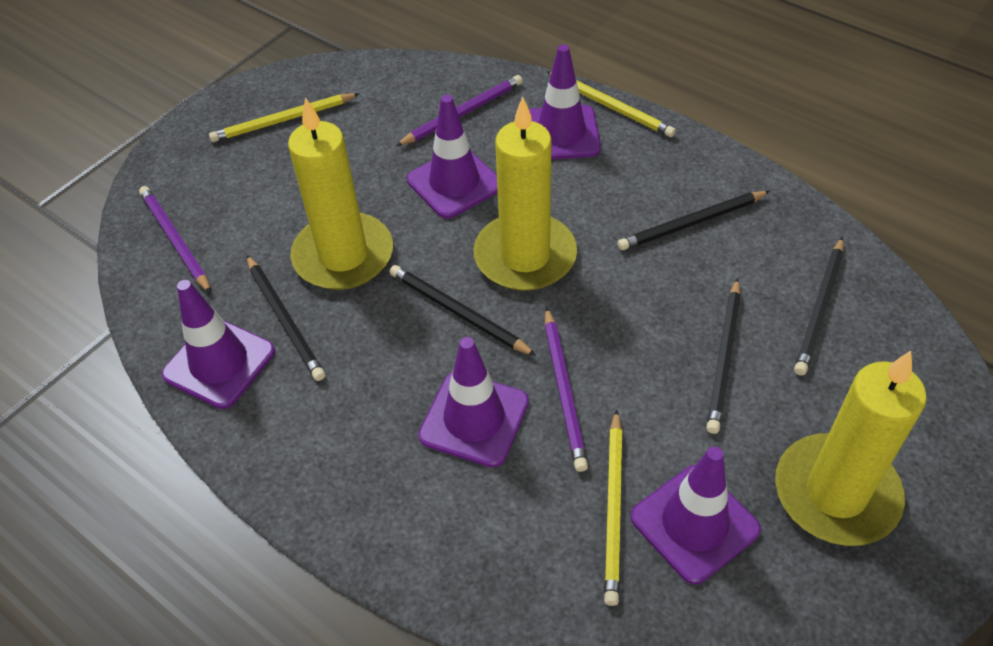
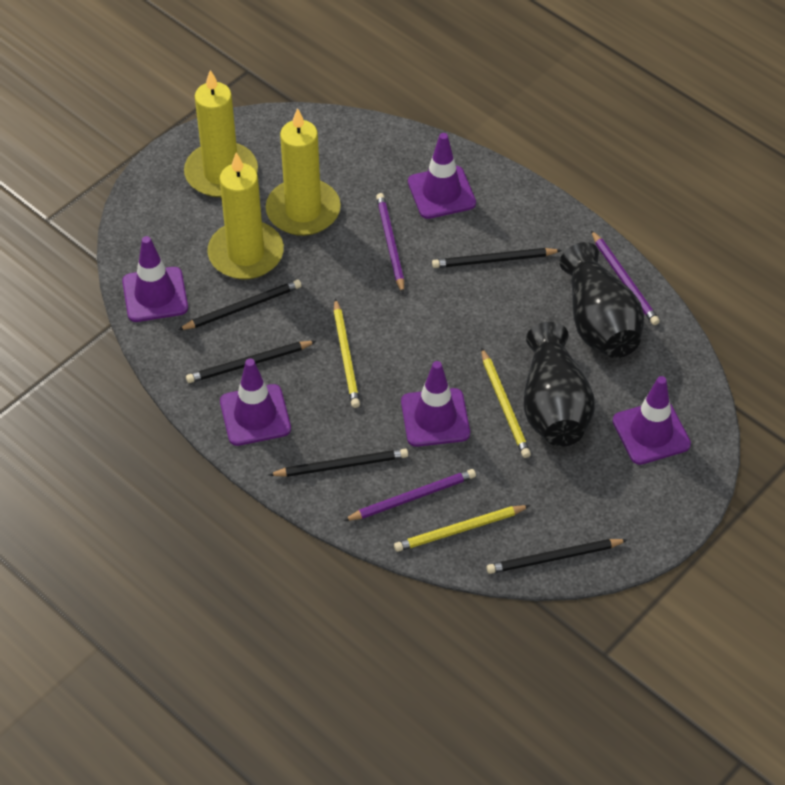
black vase: 0 -> 2

